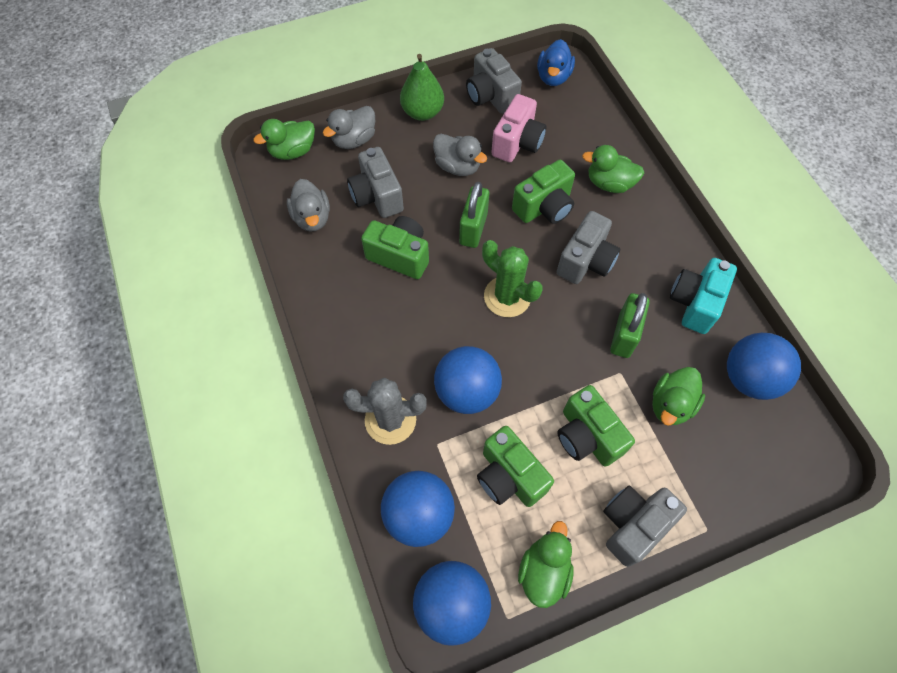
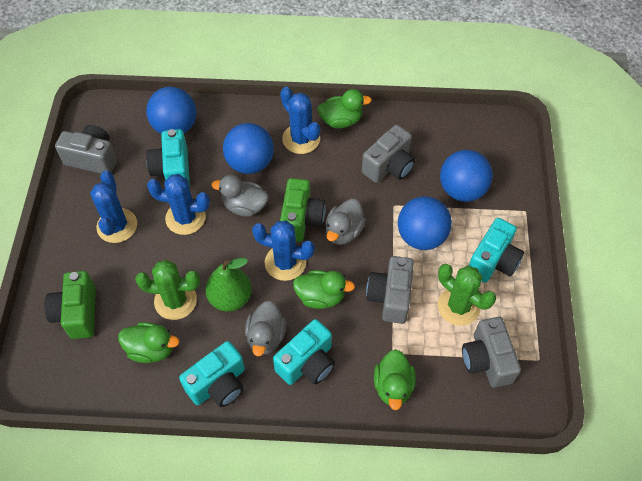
blue cactus: 0 -> 4
blue duck: 1 -> 0
green cactus: 1 -> 2
green camera: 4 -> 2
green padlock: 2 -> 0
grey cactus: 1 -> 0
pink camera: 1 -> 0
turquoise camera: 1 -> 4

